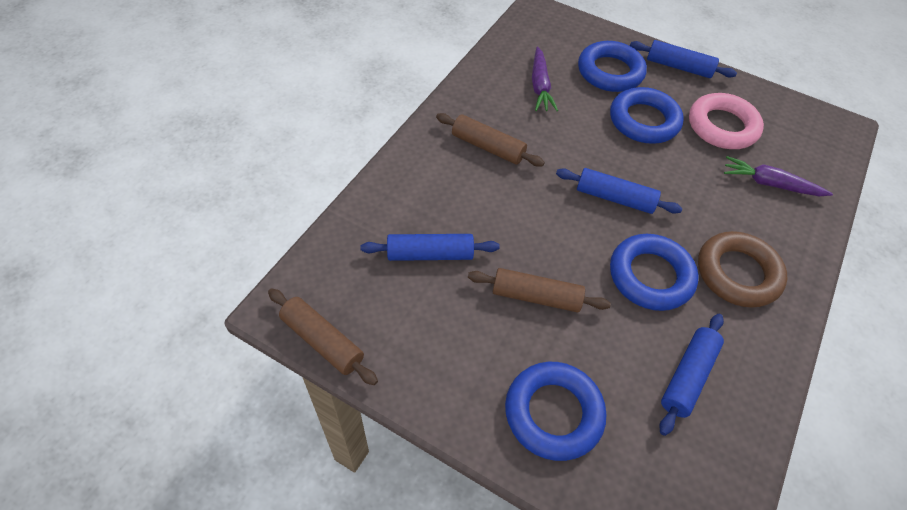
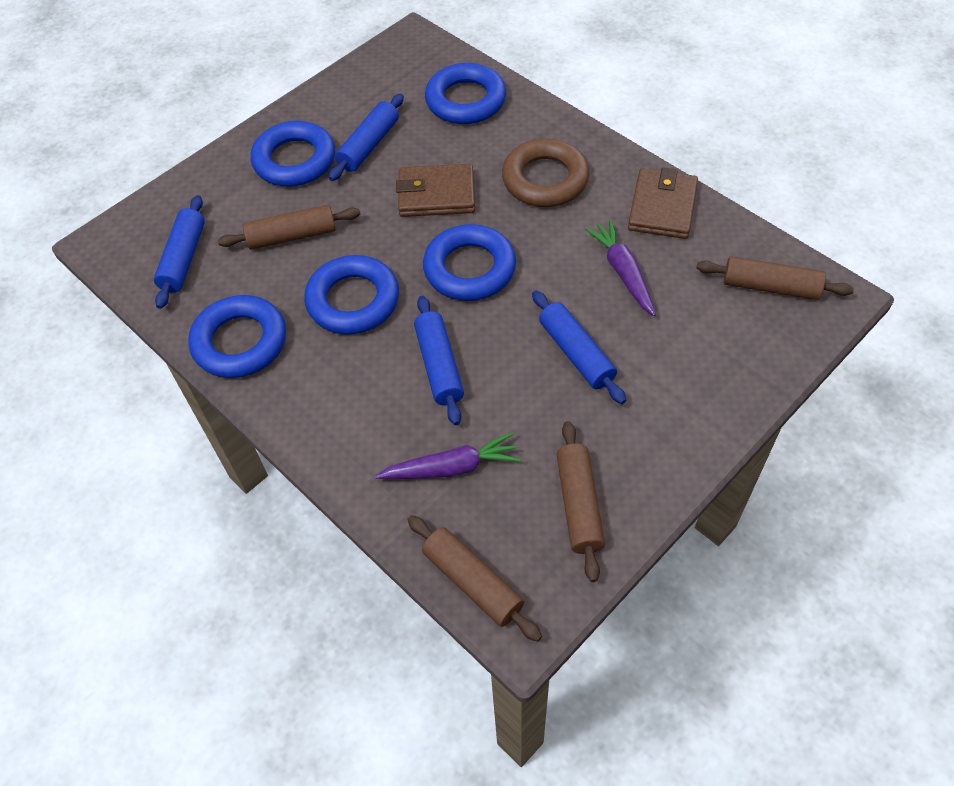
blue ring: 4 -> 5
brown rolling pin: 3 -> 4
brown wallet: 0 -> 2
pink ring: 1 -> 0

